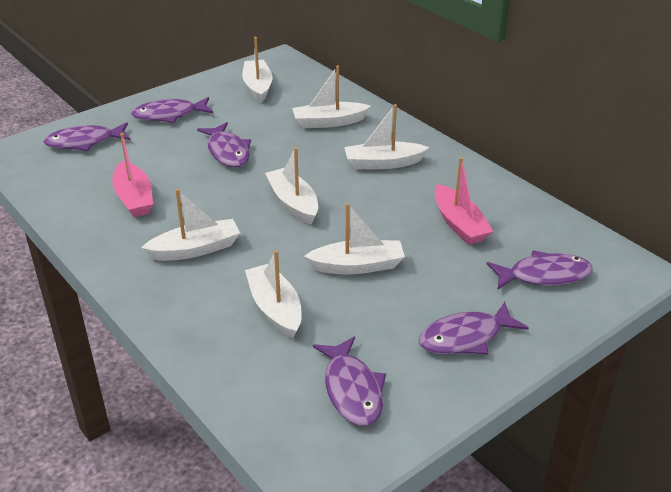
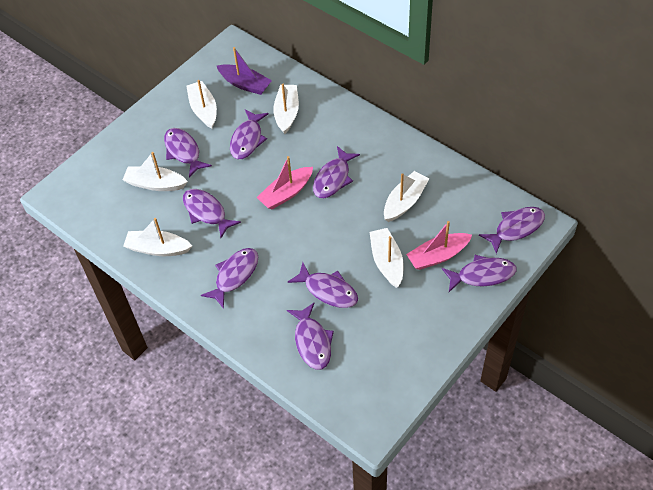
purple boat: 0 -> 1
purple fish: 6 -> 9
white boat: 7 -> 6

